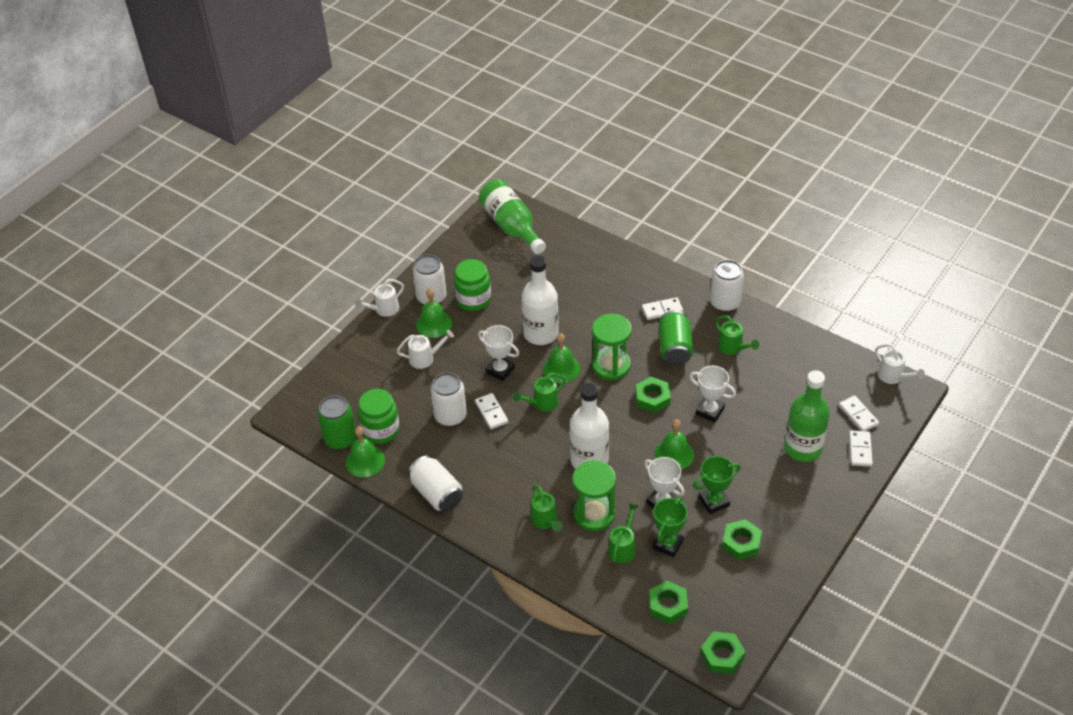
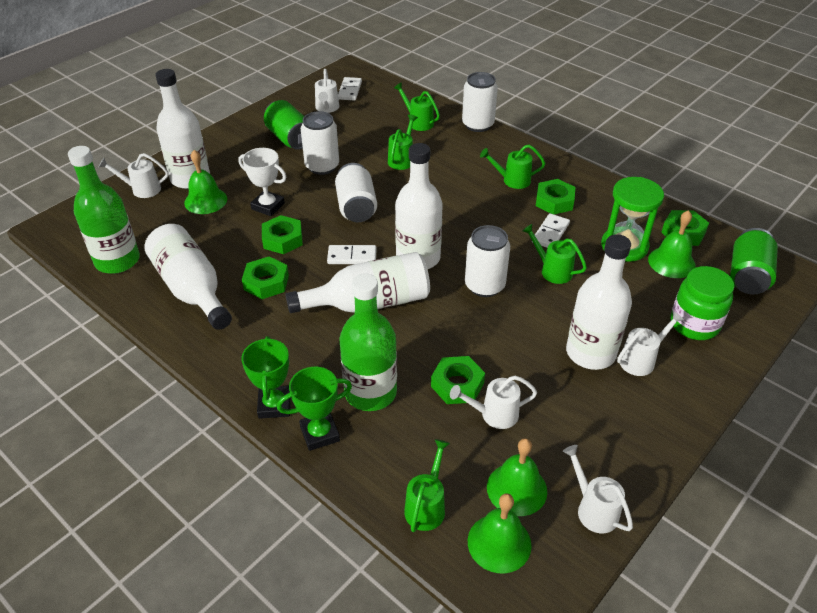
green hourglass: 2 -> 1
green jar: 2 -> 1
green nut: 4 -> 5
green watering can: 4 -> 5
white bottle: 2 -> 5
white domino: 4 -> 3
white trophy: 3 -> 1
white watering can: 3 -> 5

